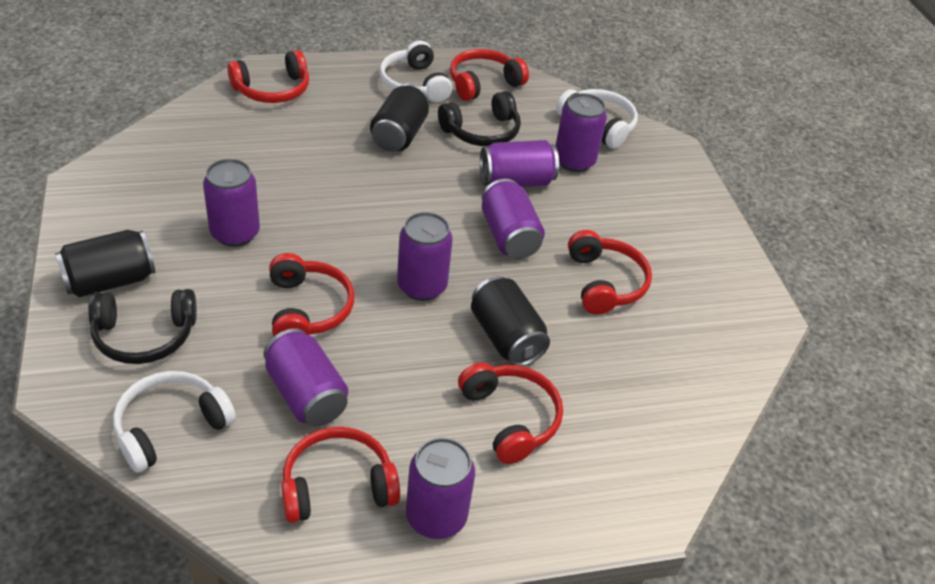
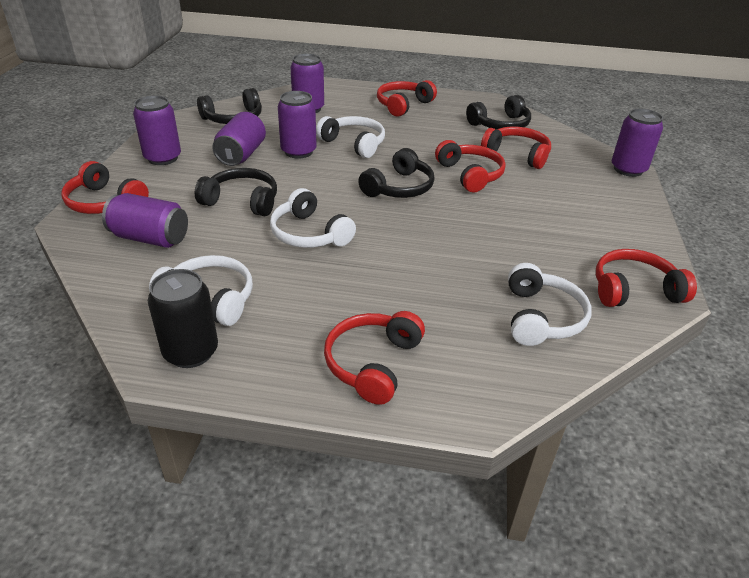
black can: 3 -> 1
black headphones: 2 -> 4
purple can: 7 -> 6
white headphones: 3 -> 4

